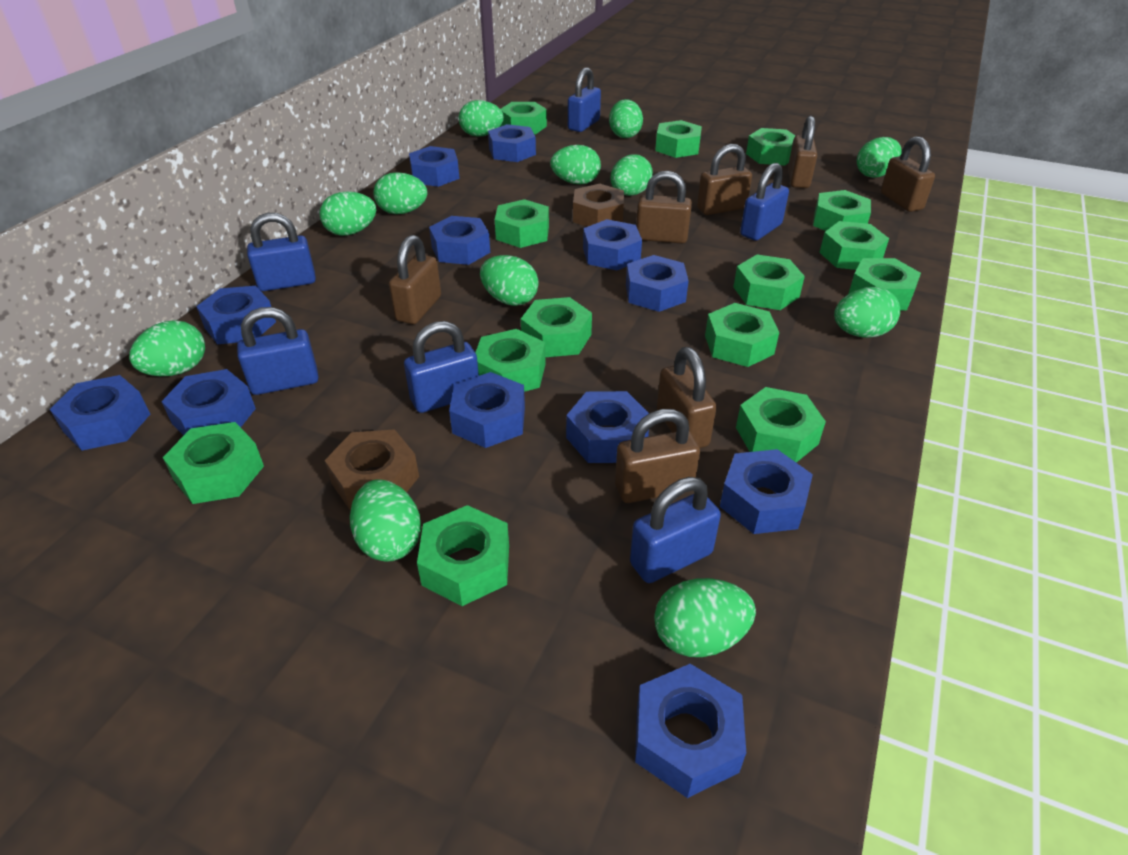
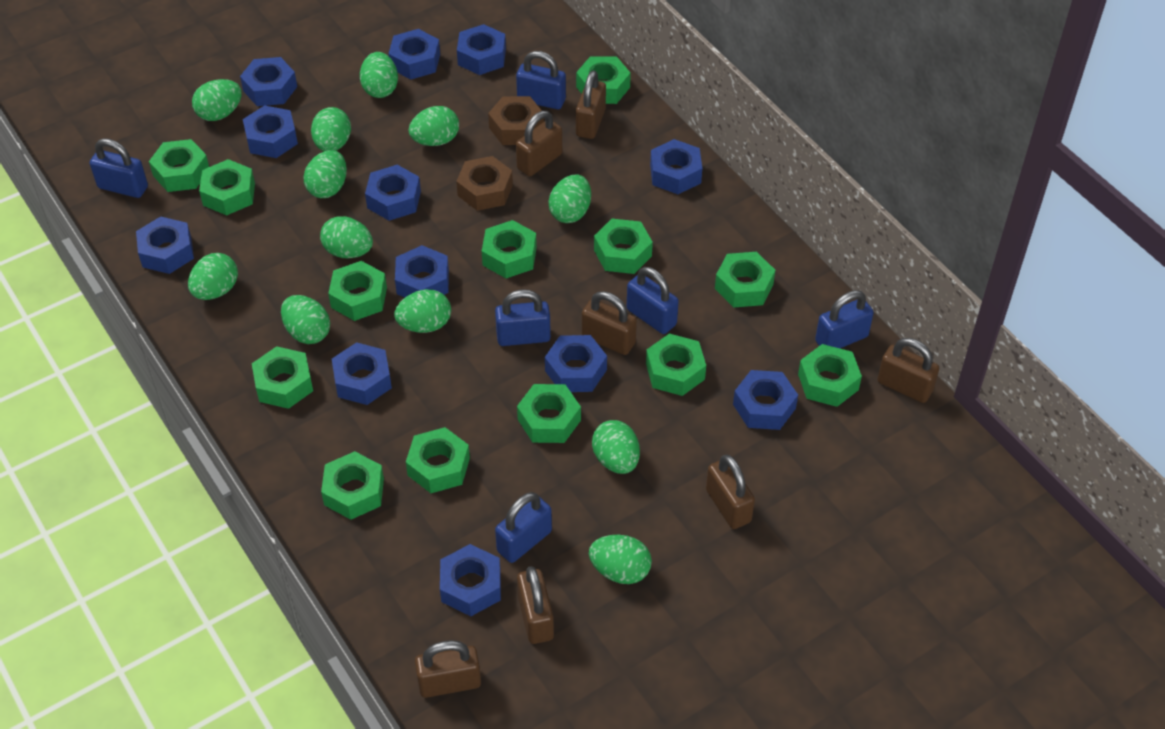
green nut: 14 -> 13

